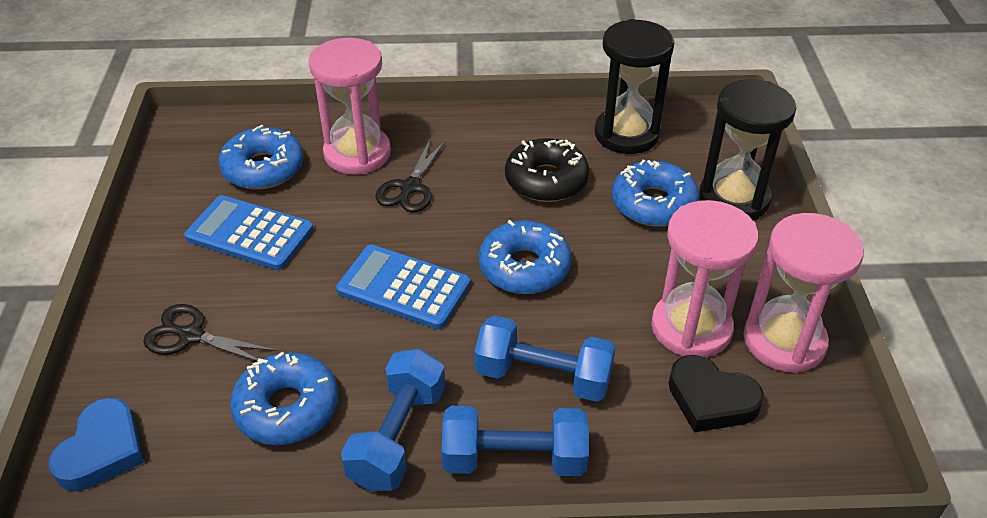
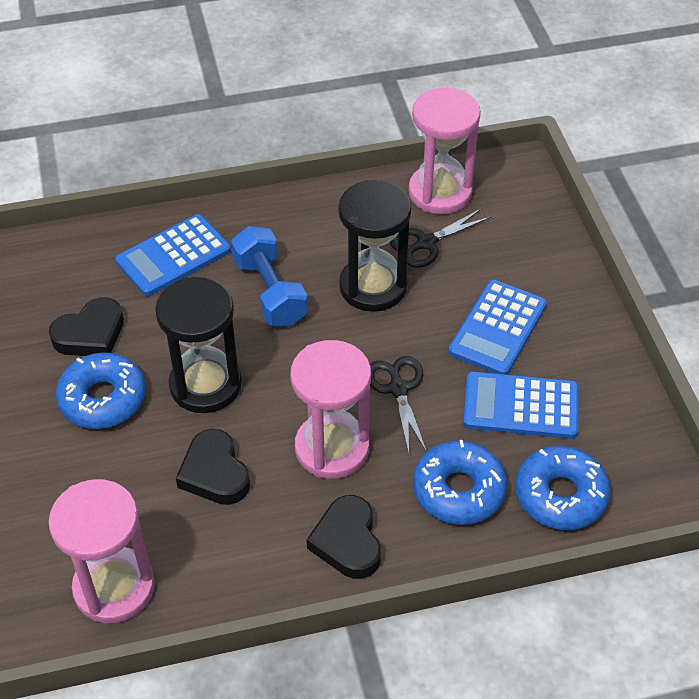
black donut: 1 -> 0
black heart: 1 -> 3
blue calculator: 2 -> 3
blue donut: 4 -> 3
blue dumbbell: 3 -> 1
blue heart: 1 -> 0

